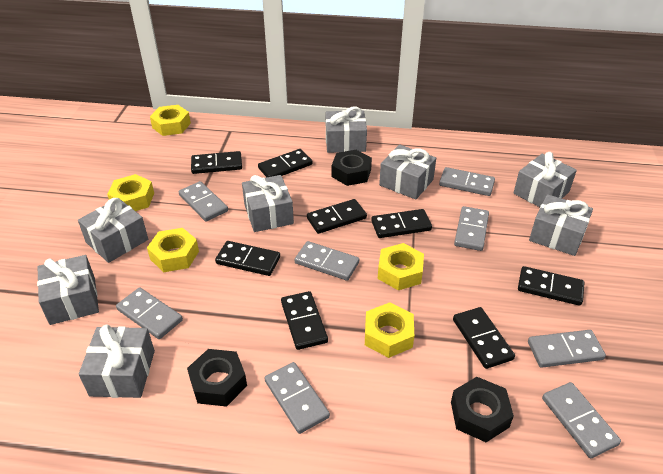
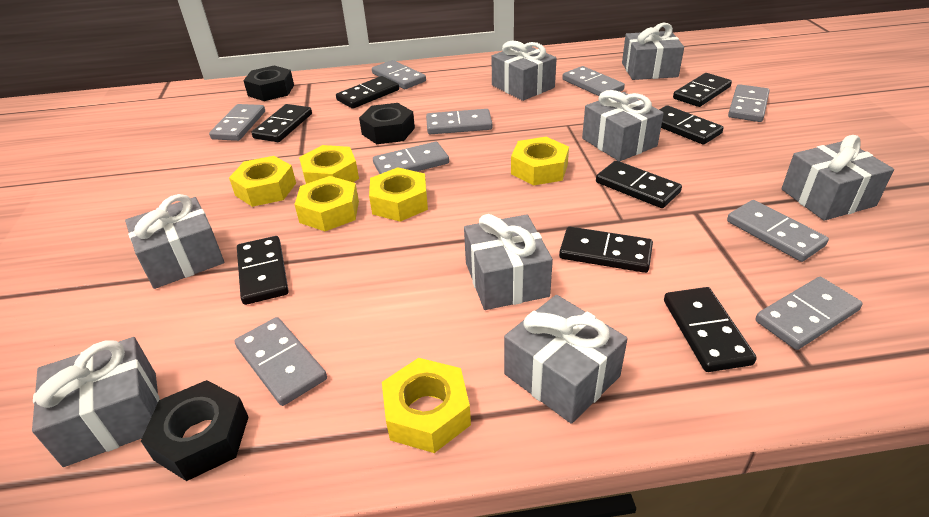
grey domino: 8 -> 9
yellow nut: 5 -> 6

